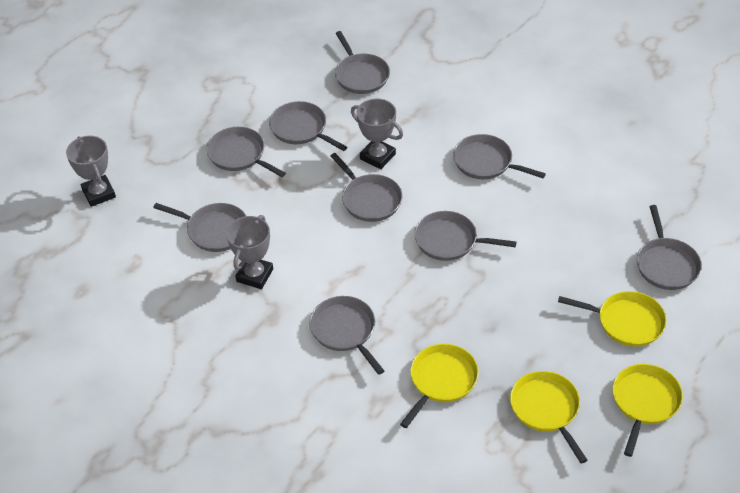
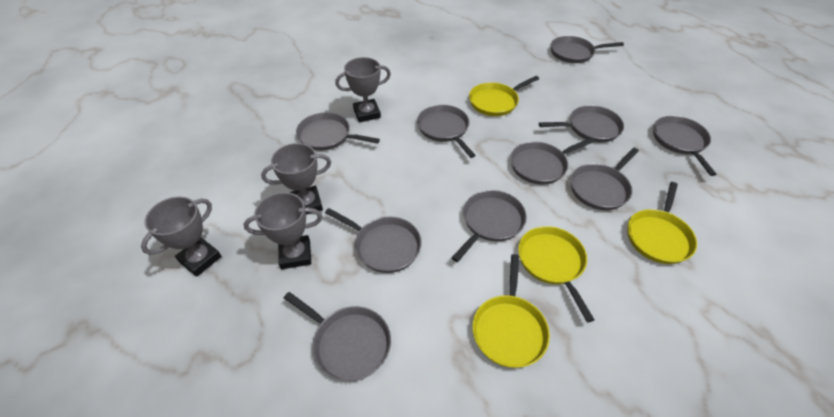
grey pan: 9 -> 10
grey trophy: 3 -> 4

